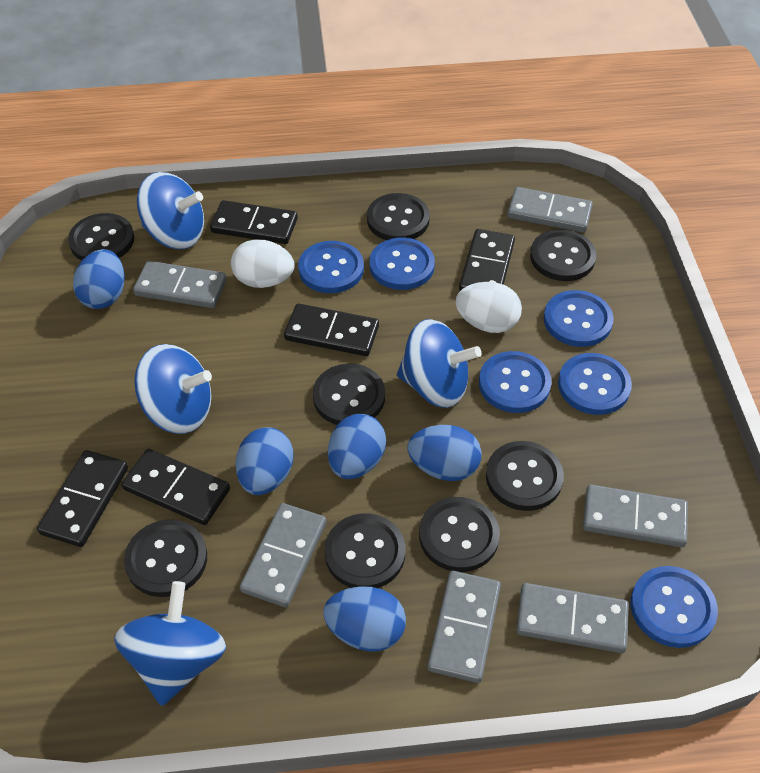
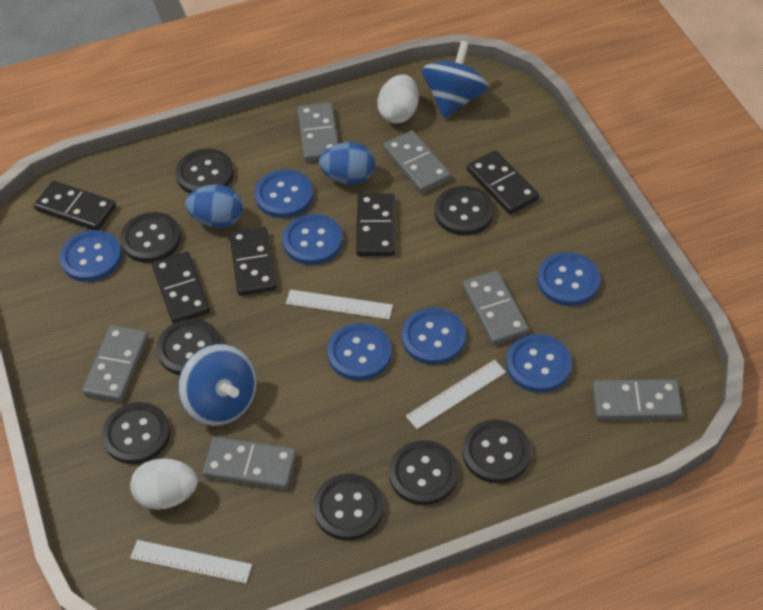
blue button: 6 -> 7
blue egg: 5 -> 2
blue spinning top: 4 -> 2
white ruler: 0 -> 3

